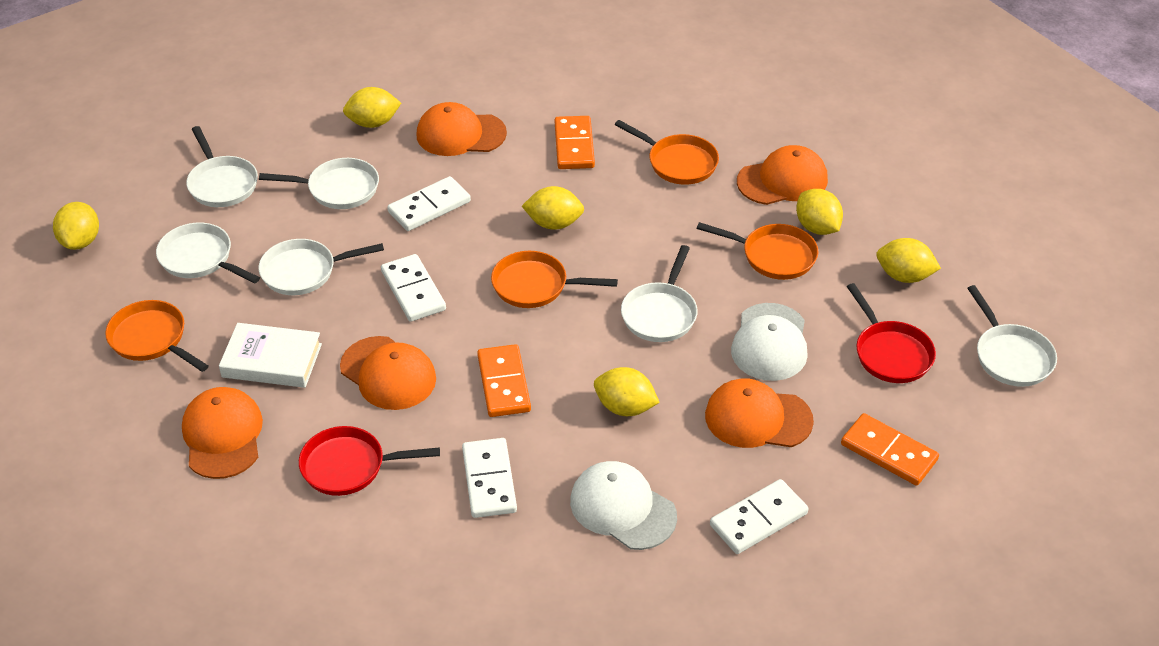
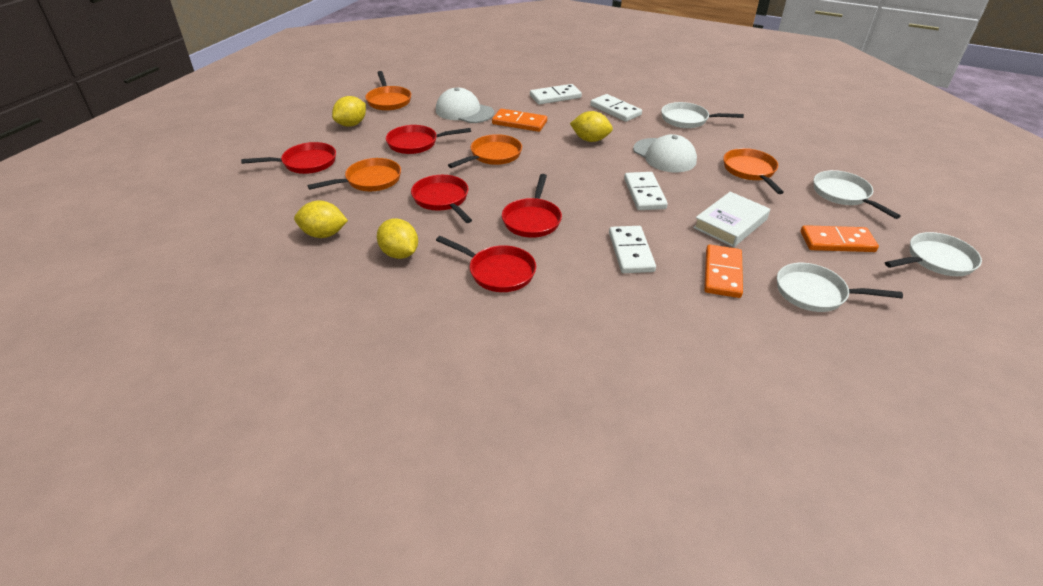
orange cap: 5 -> 0
red pan: 2 -> 5
white pan: 6 -> 4
yellow lemon: 6 -> 4

